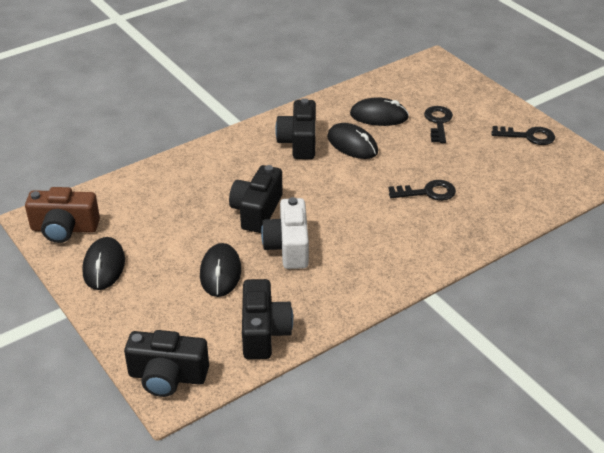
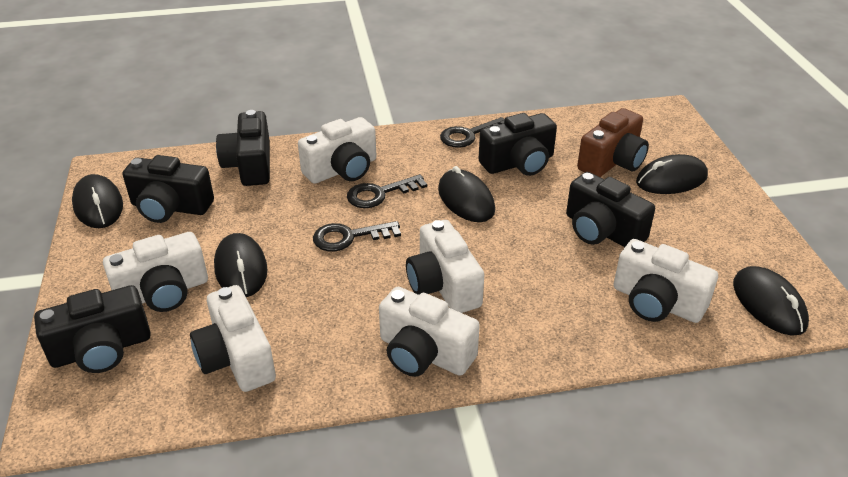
black camera: 4 -> 5
black mouse: 4 -> 5
white camera: 1 -> 6

